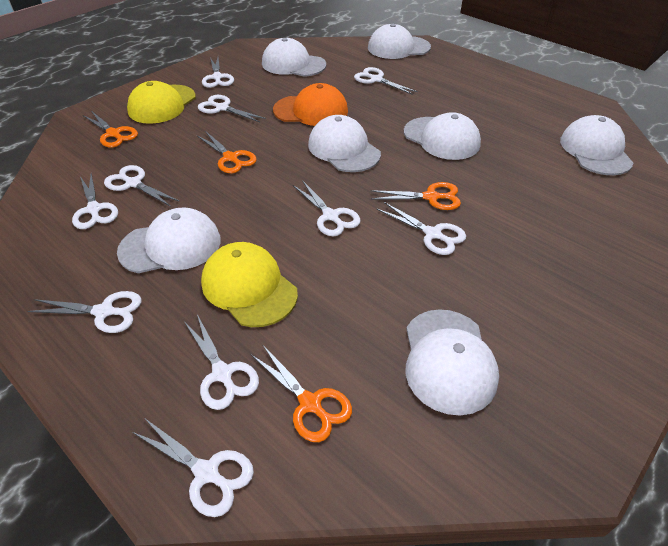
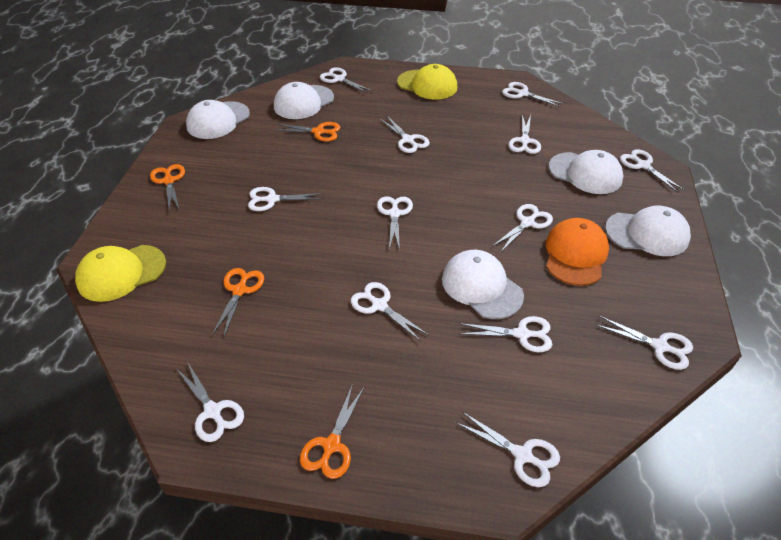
white cap: 7 -> 5
white scissors: 10 -> 13

